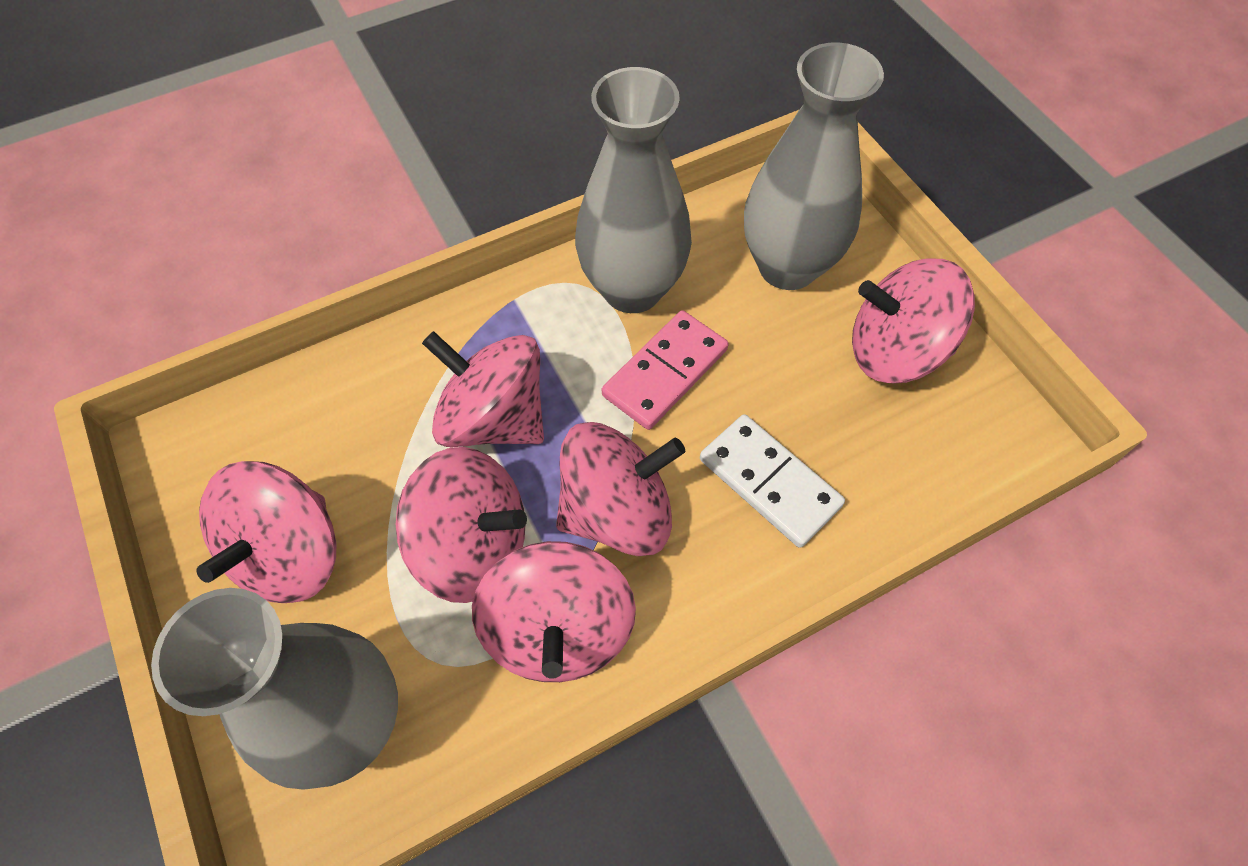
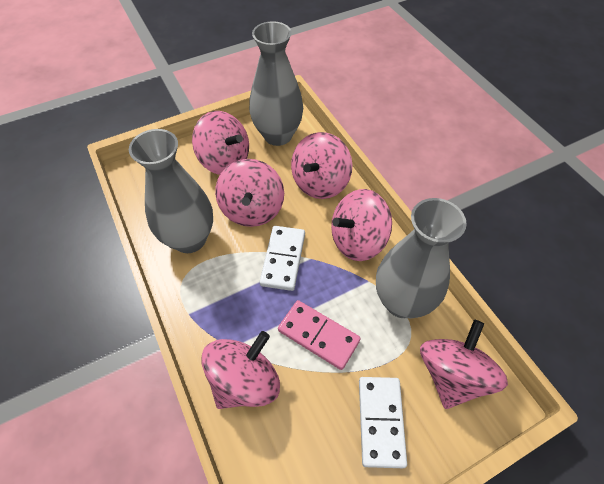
white domino: 1 -> 2

